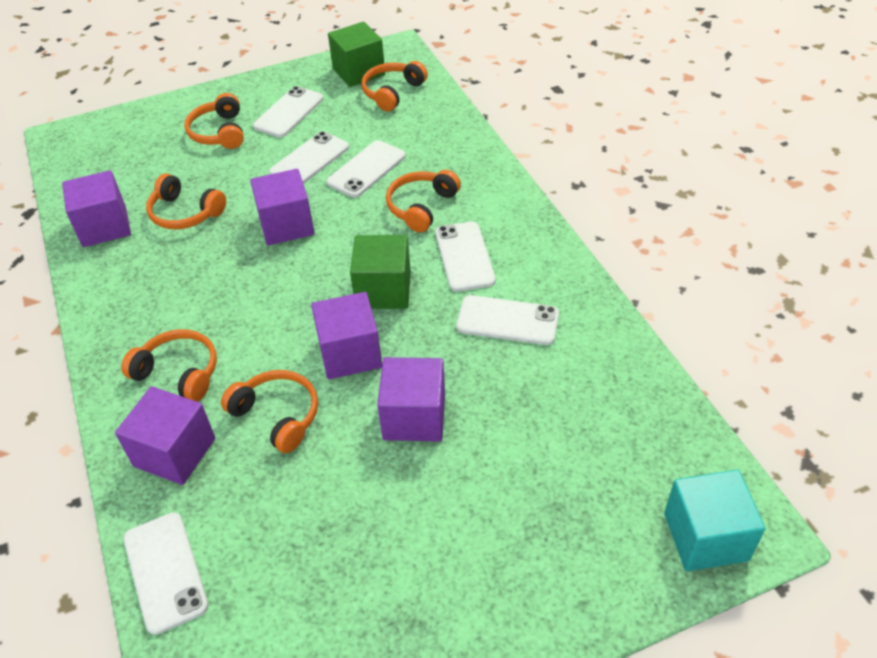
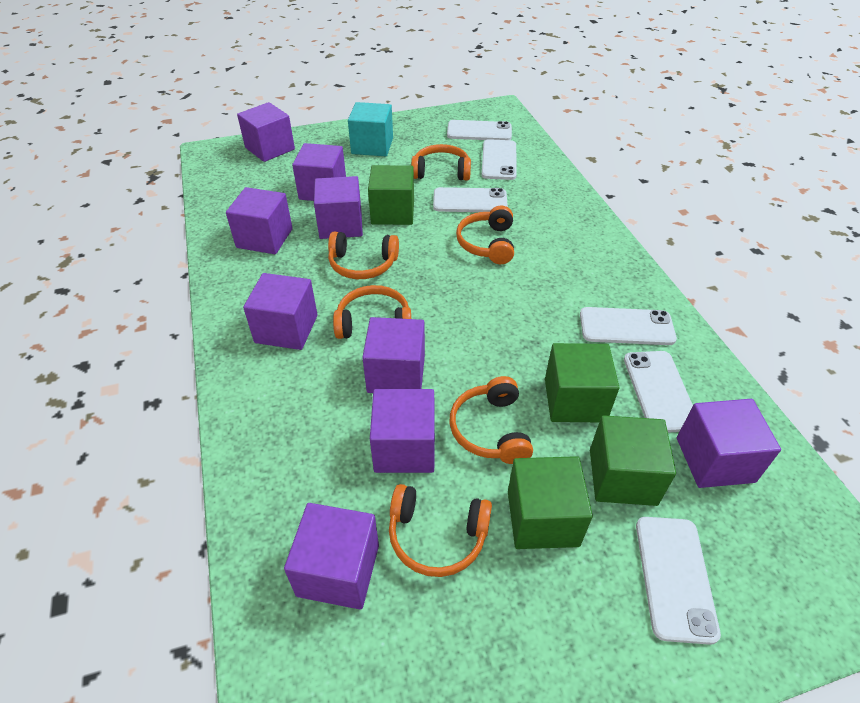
green cube: 2 -> 4
purple cube: 5 -> 9

